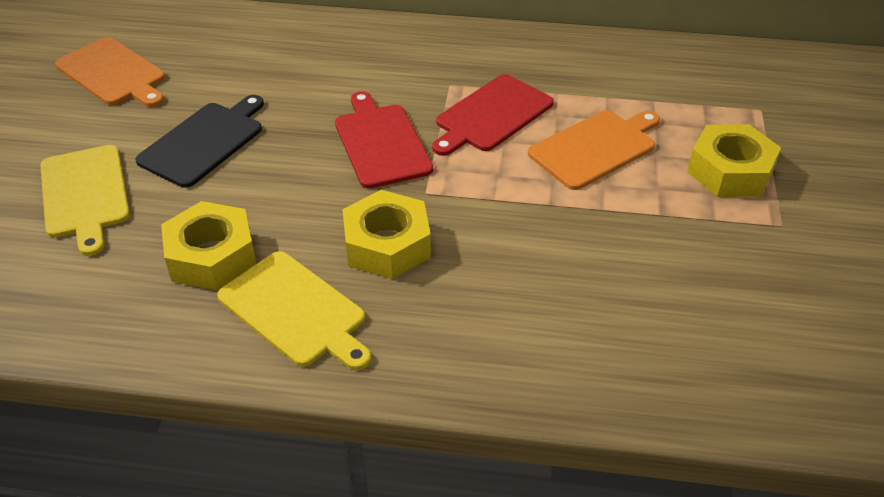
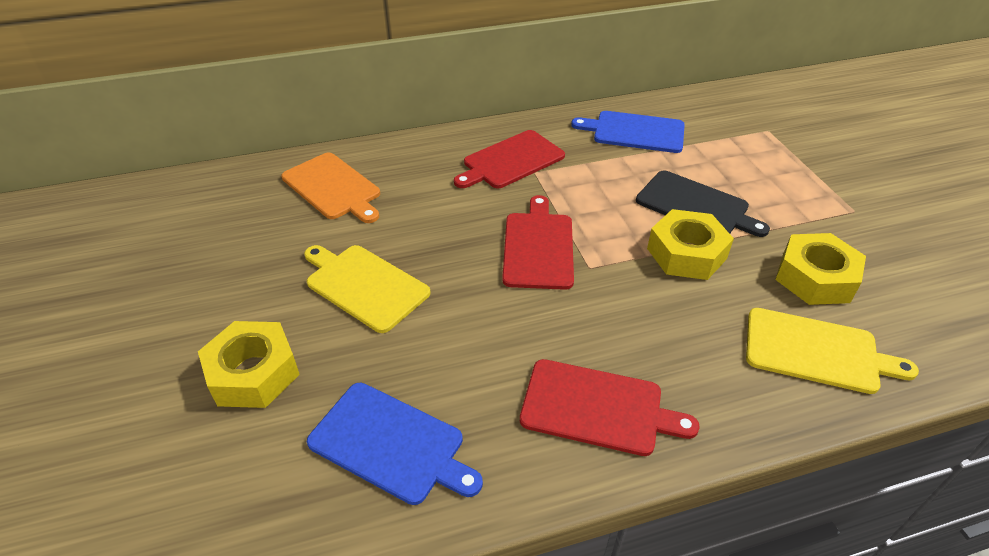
blue cutting board: 0 -> 2
orange cutting board: 2 -> 1
red cutting board: 2 -> 3

